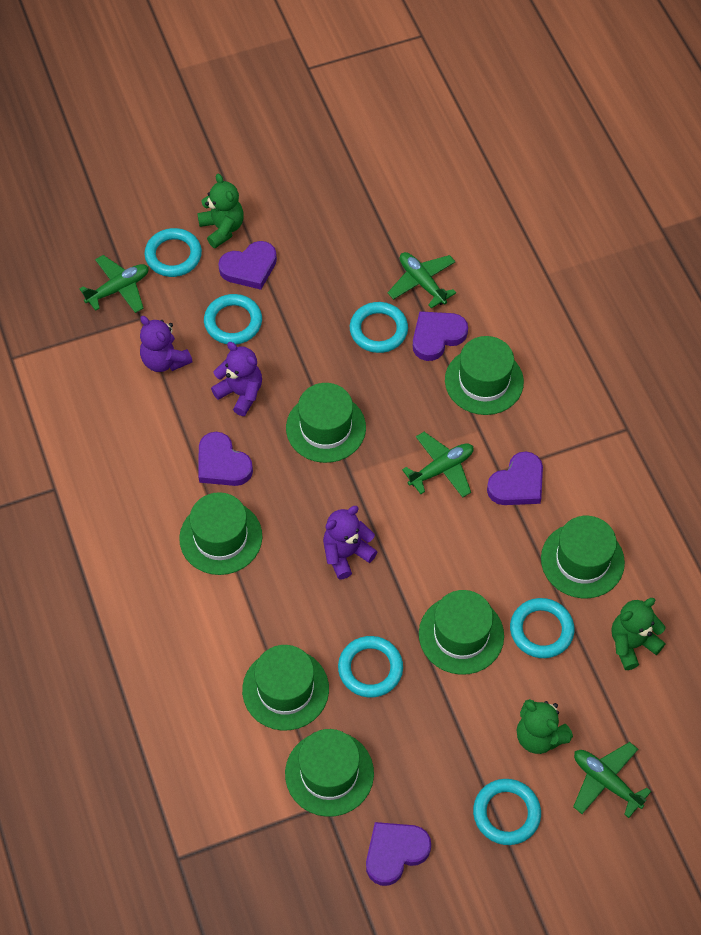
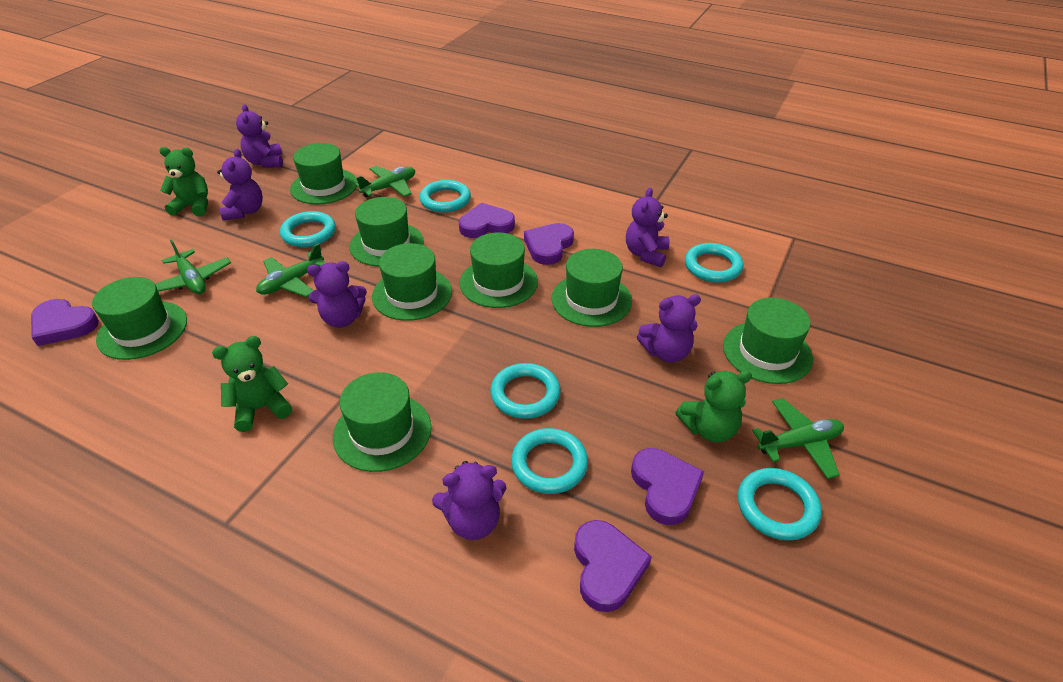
green hat: 7 -> 8
purple teddy bear: 3 -> 6

